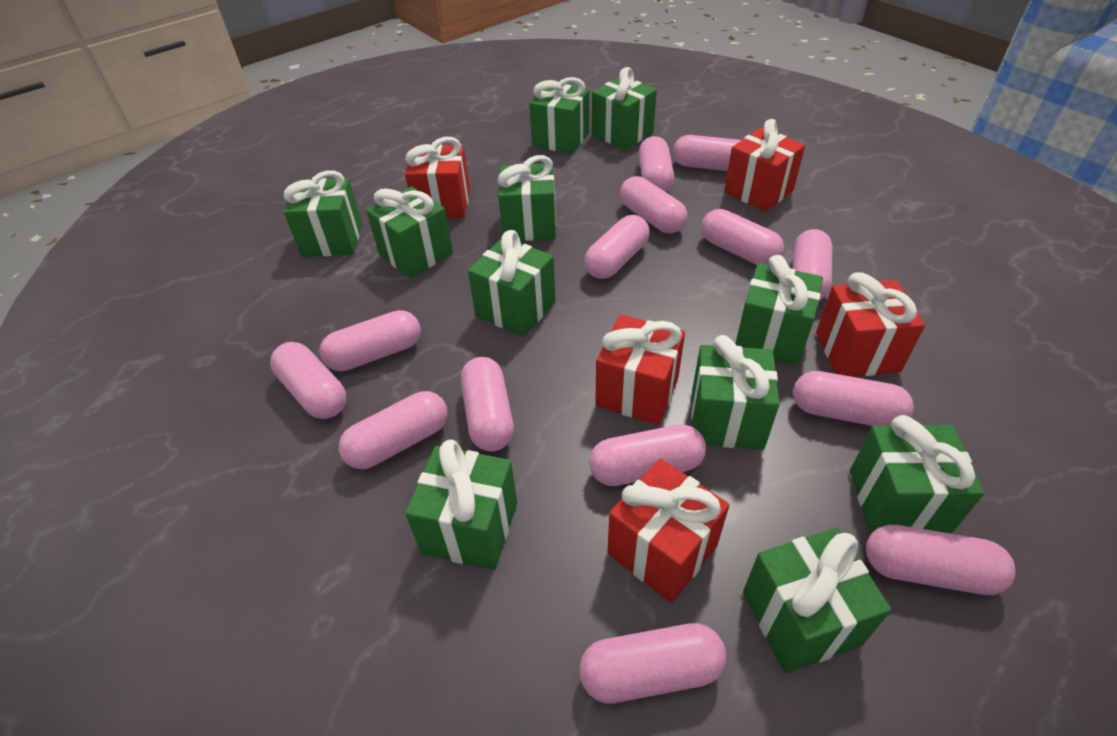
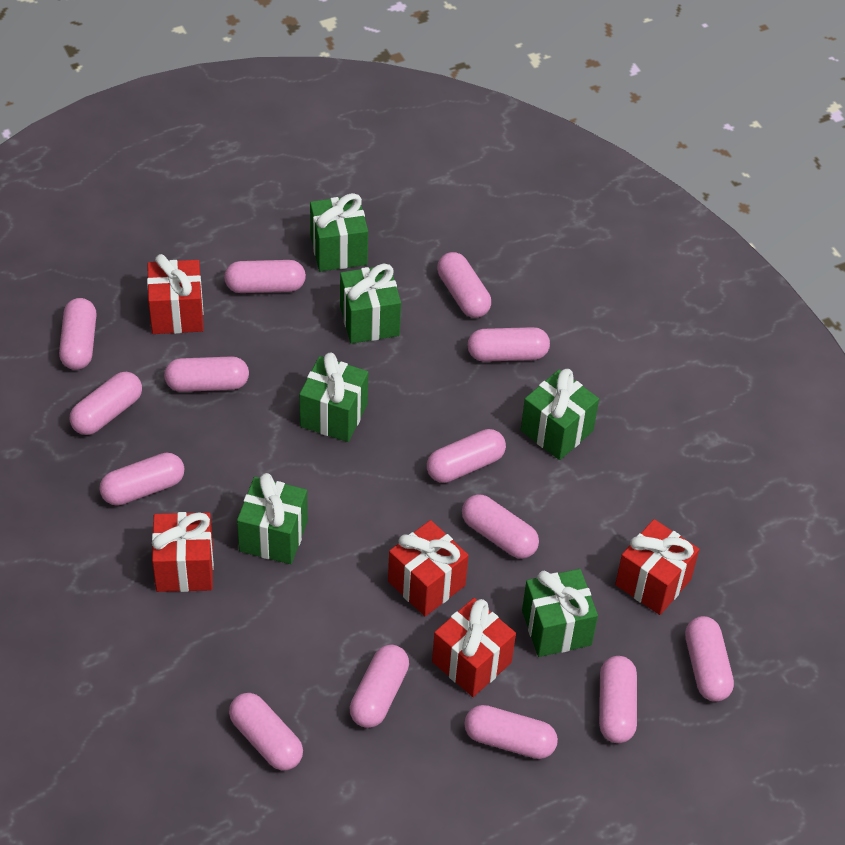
green gift: 11 -> 6

